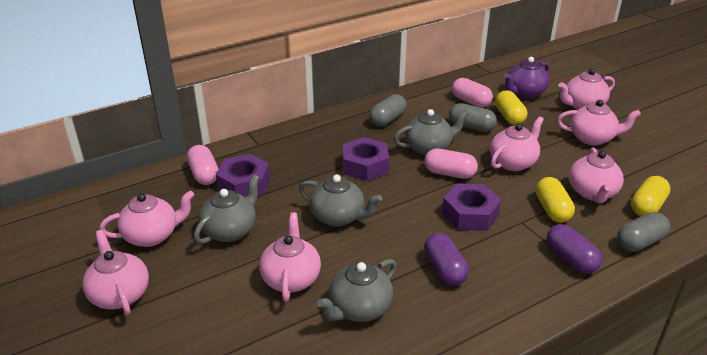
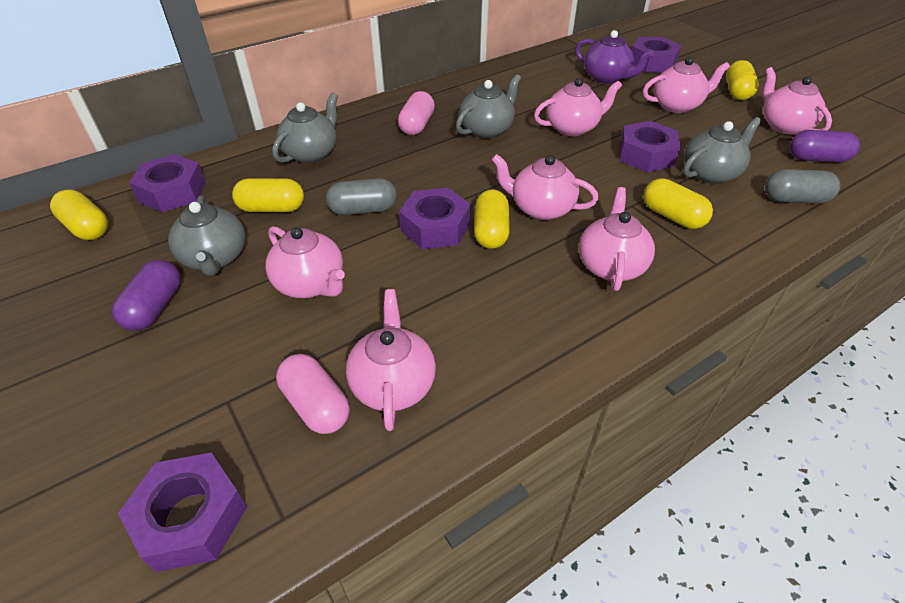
grey capsule: 3 -> 2
pink capsule: 3 -> 2
purple nut: 3 -> 5
yellow capsule: 3 -> 5

